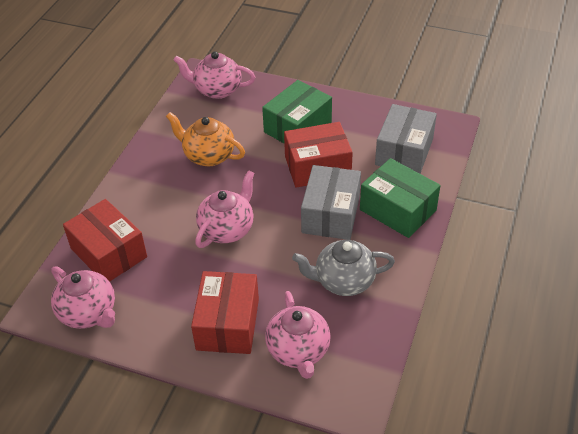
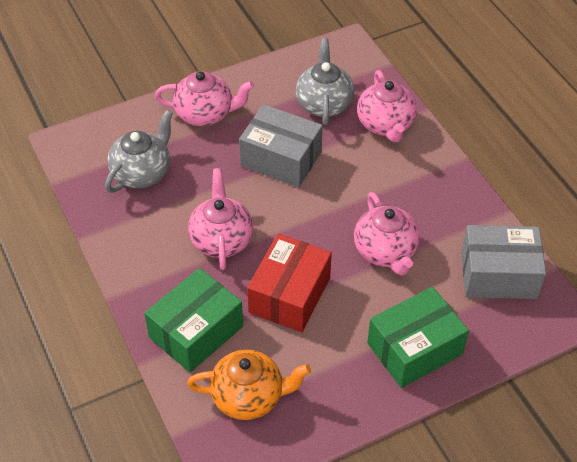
grey teapot: 1 -> 2
red box: 3 -> 1

